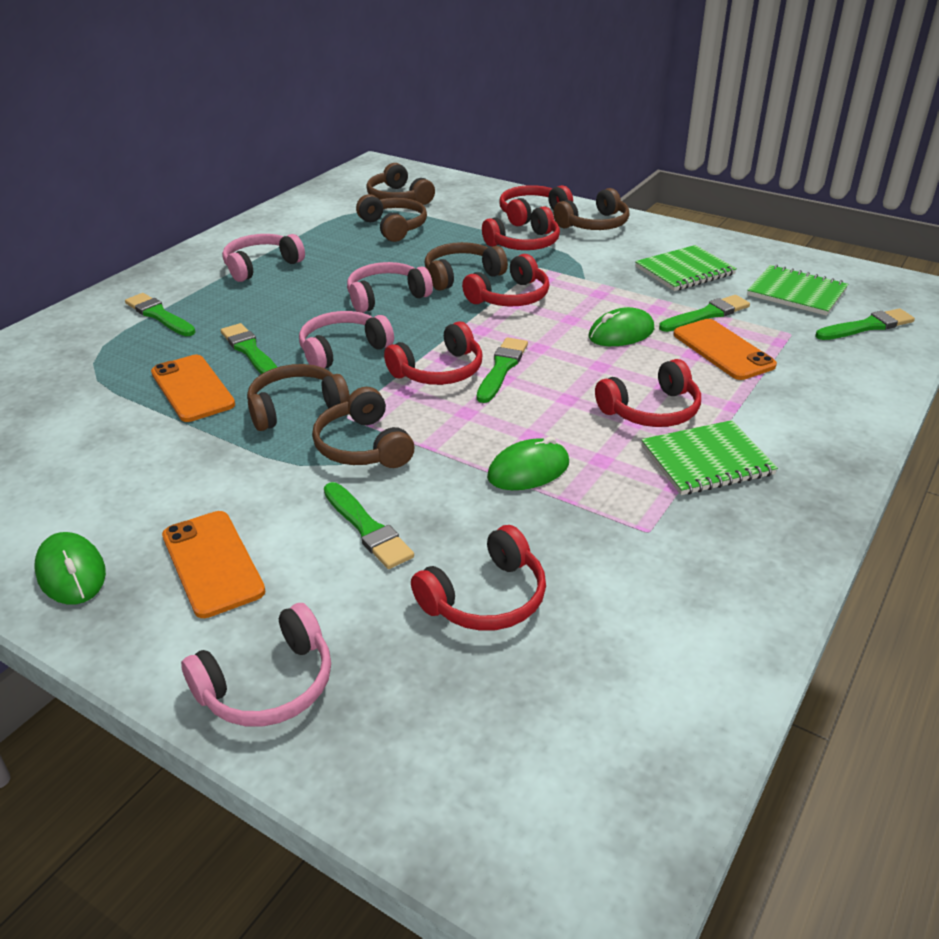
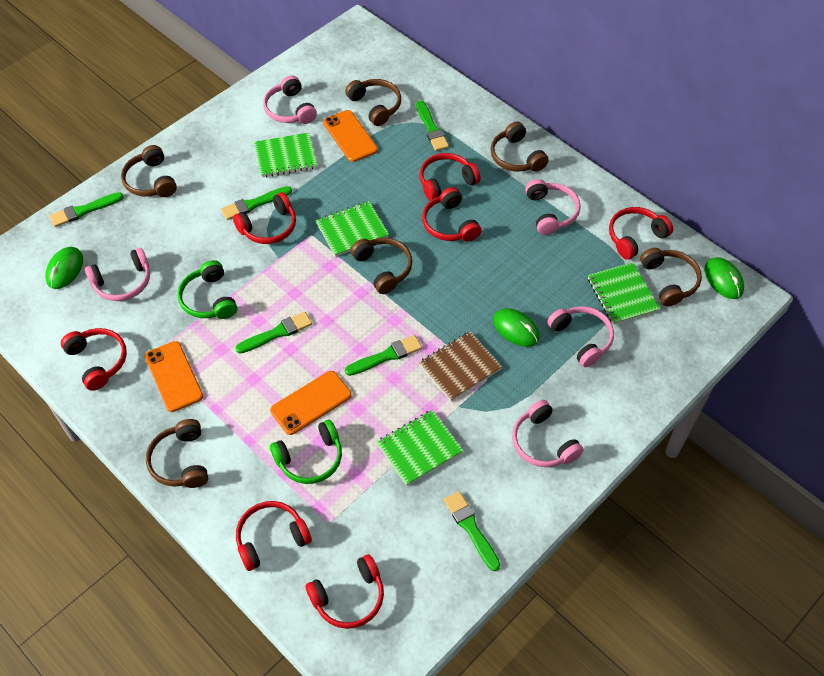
brown notebook: 0 -> 1
green headphones: 0 -> 2
green notebook: 3 -> 4
pink headphones: 4 -> 5
red headphones: 6 -> 7

